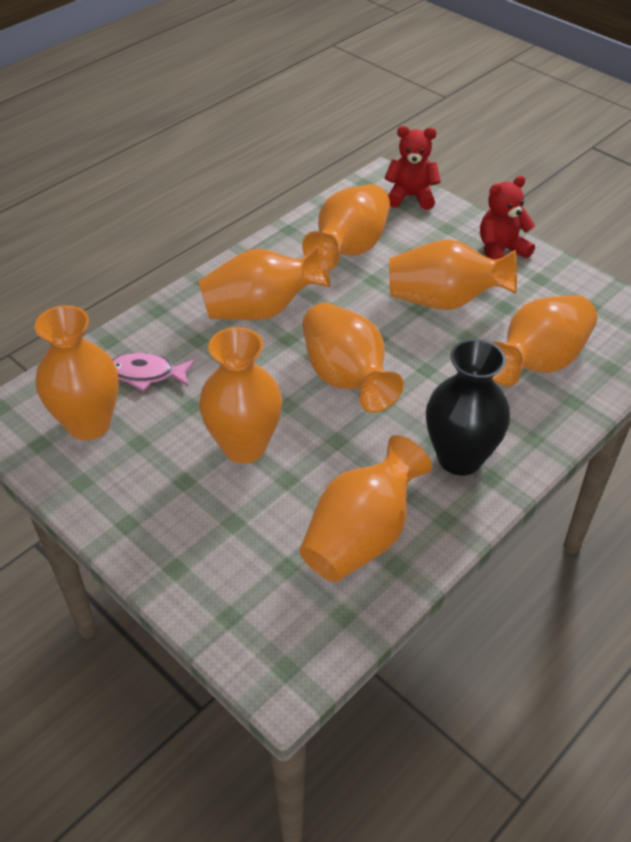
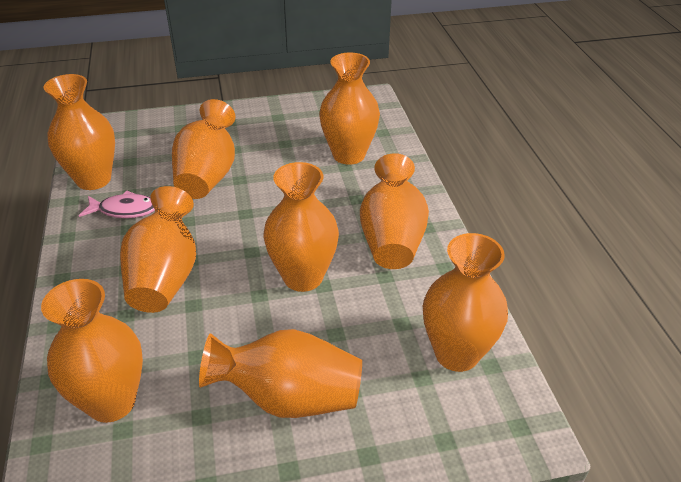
black vase: 1 -> 0
orange vase: 8 -> 9
red teddy bear: 2 -> 0

